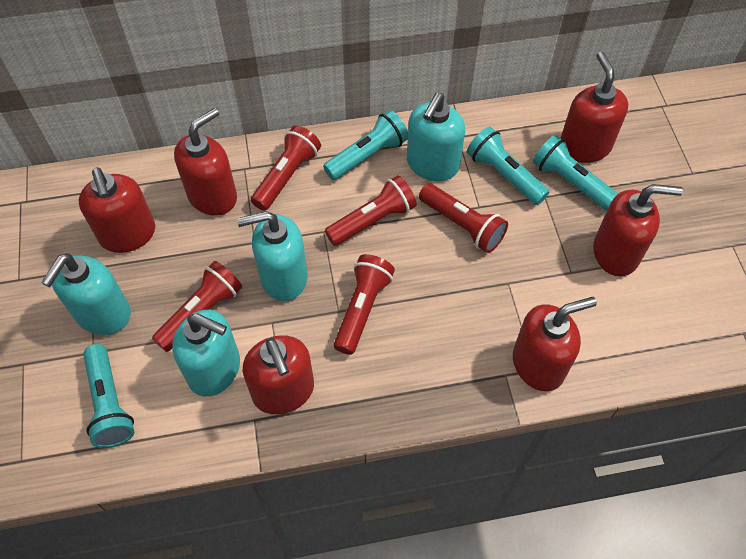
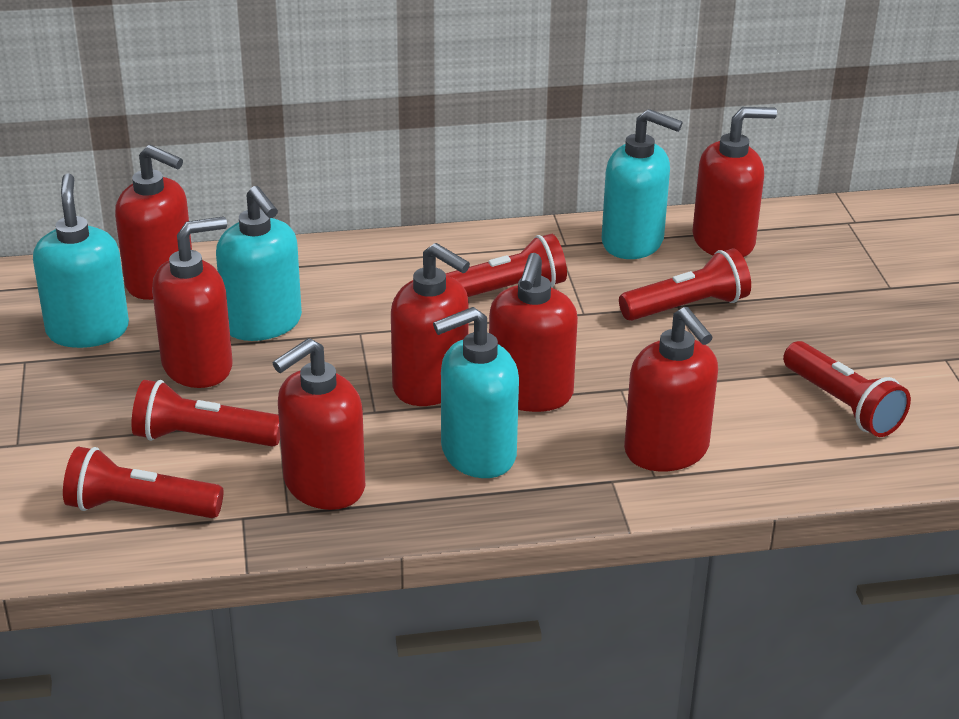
red soap dispenser: 6 -> 7
turquoise flashlight: 4 -> 0

